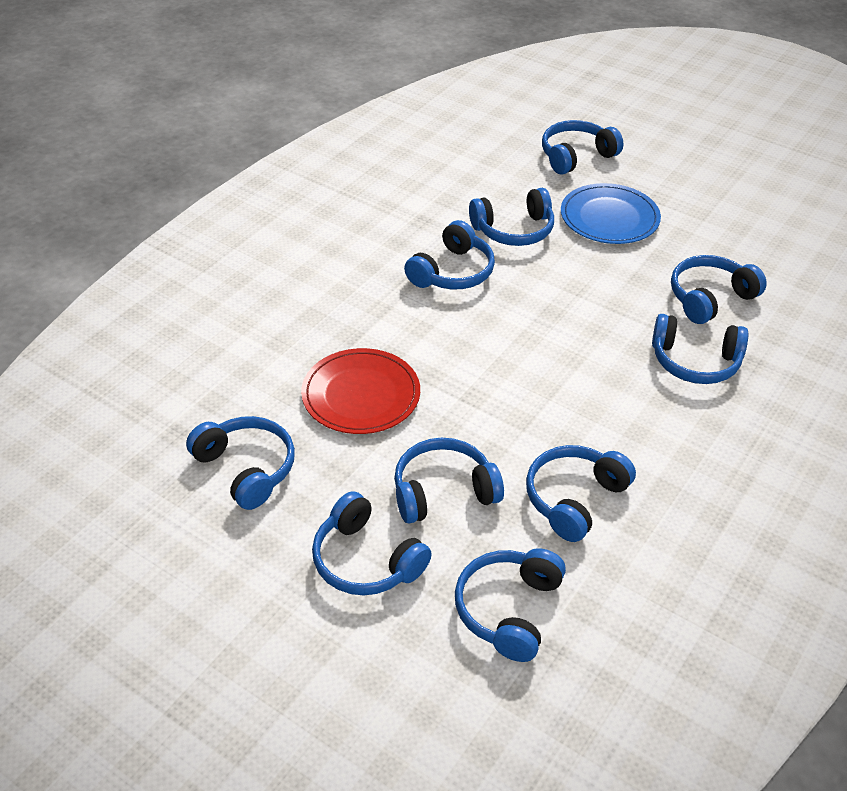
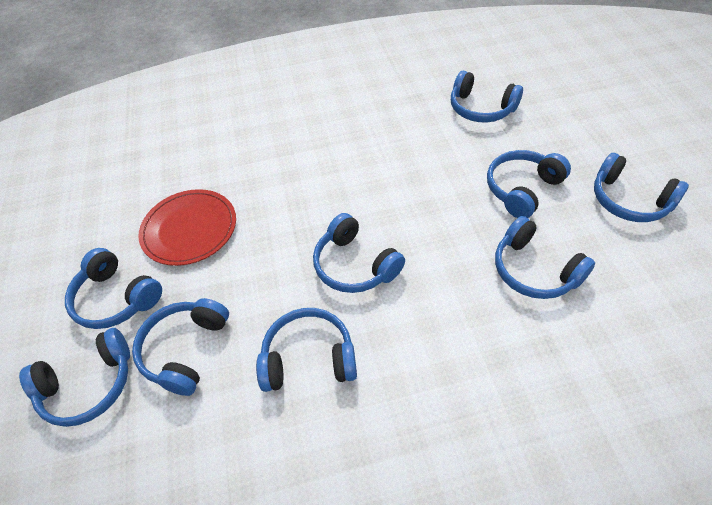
blue headphones: 10 -> 9
blue plate: 1 -> 0

